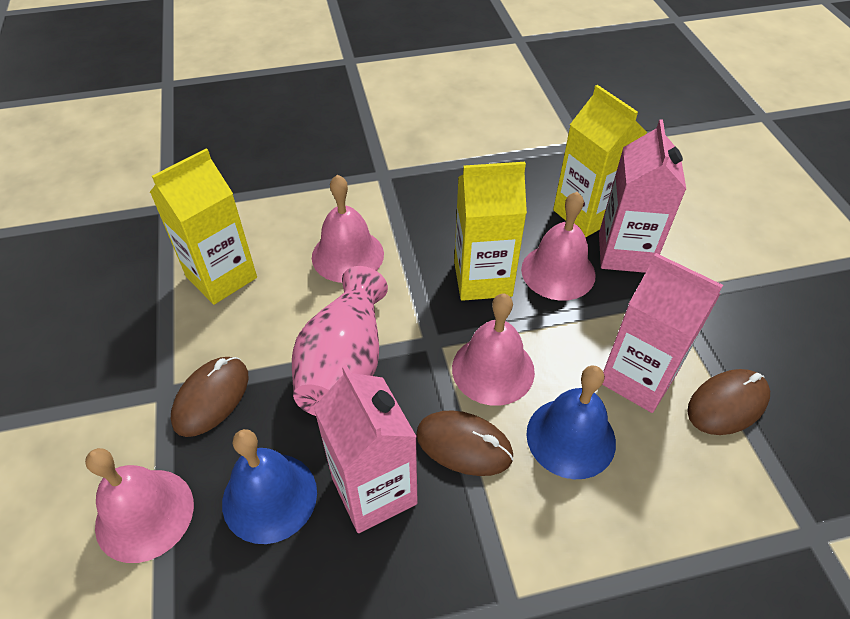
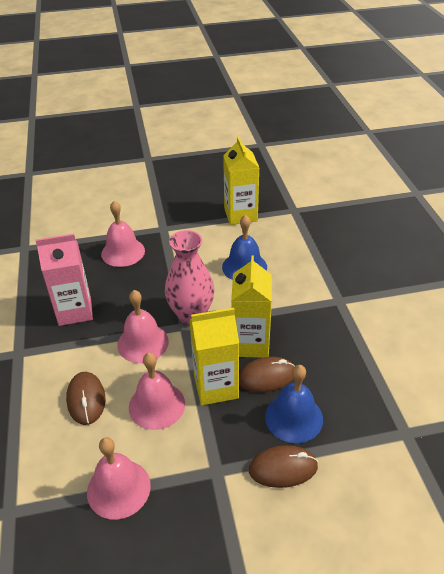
pink carton: 3 -> 1

